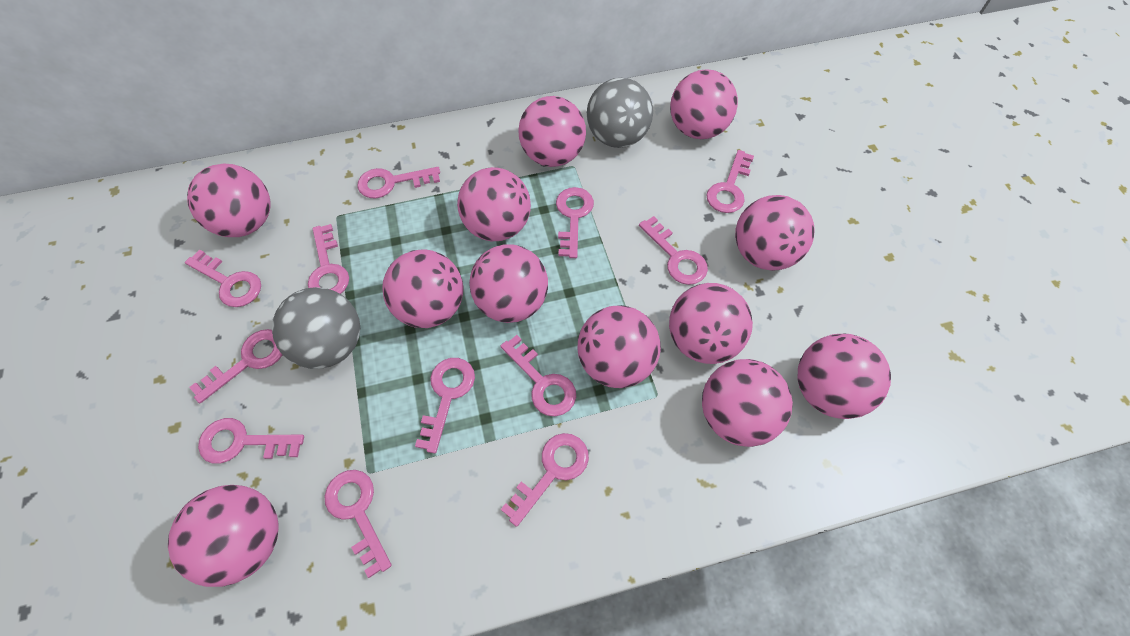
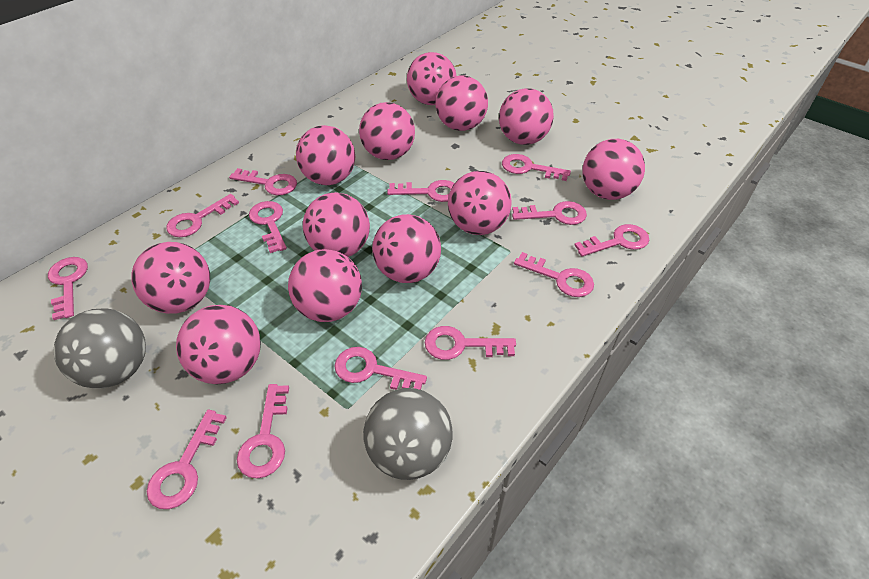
pink key: 12 -> 13

